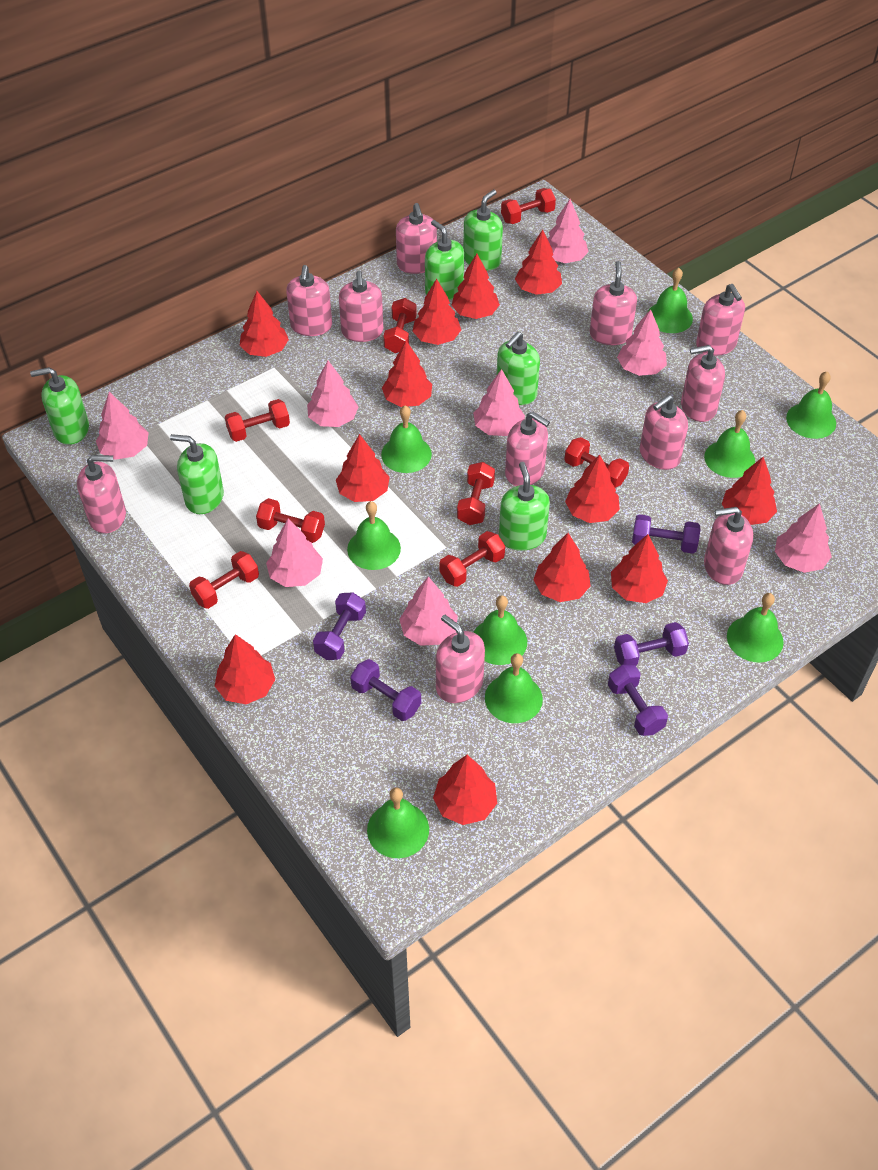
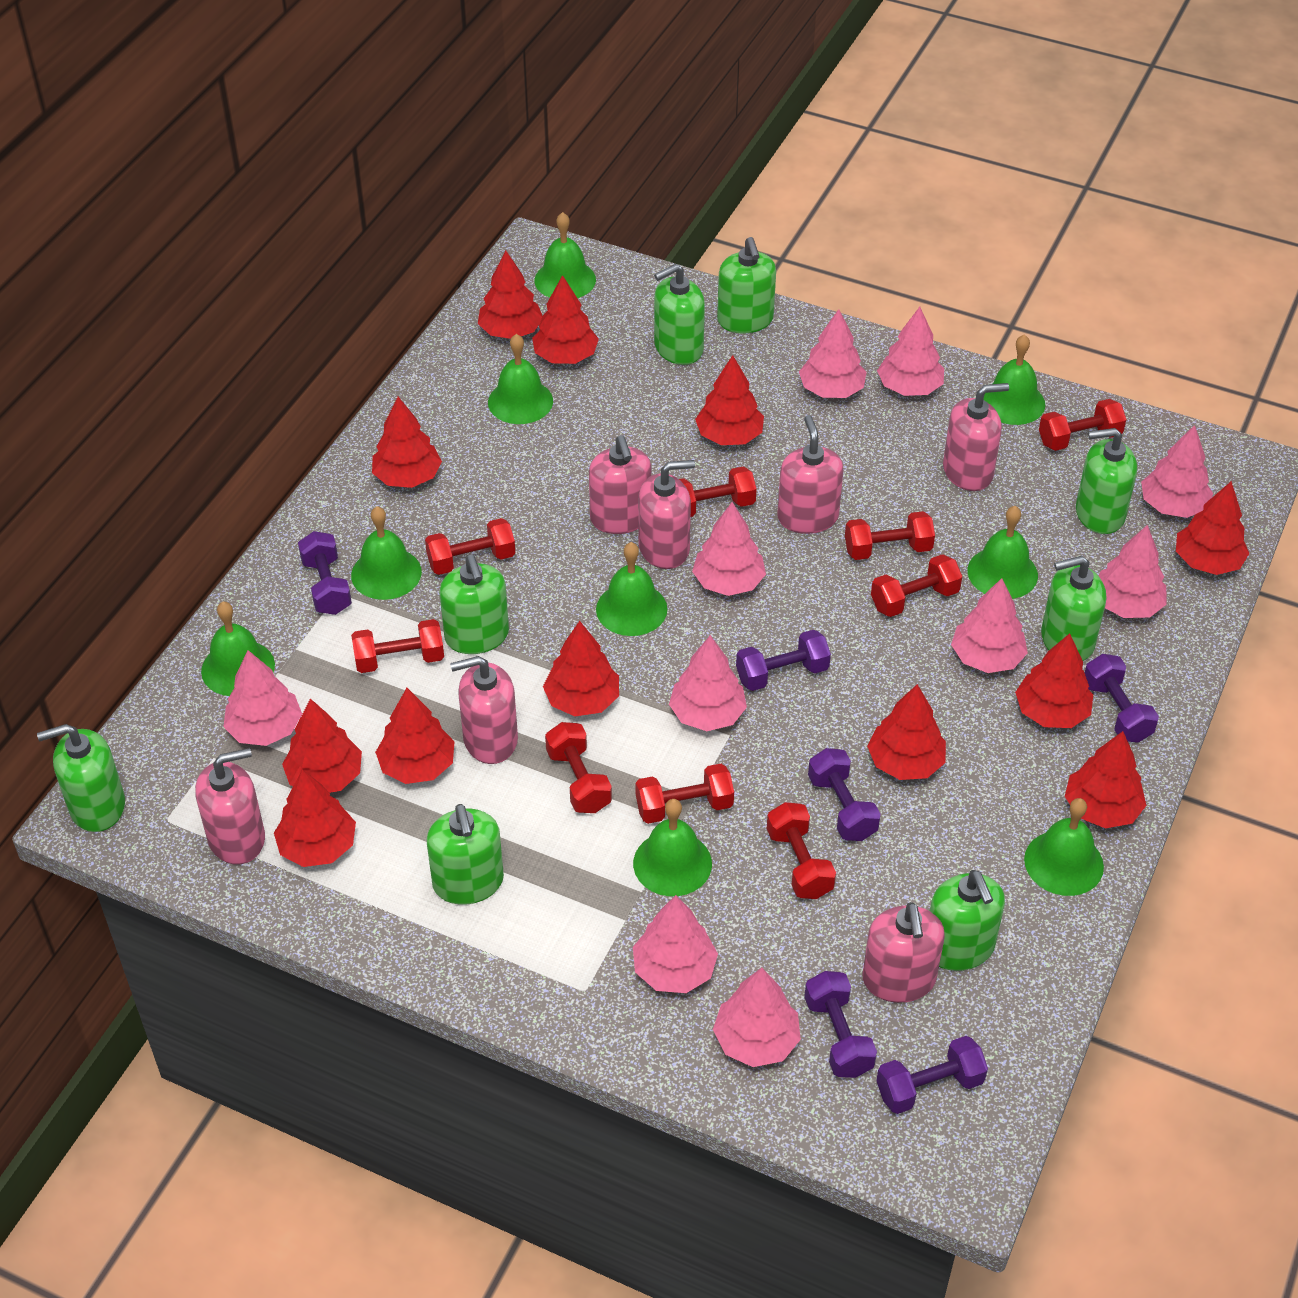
green soap dispenser: 6 -> 8
pink soap dispenser: 11 -> 7
pink tree: 8 -> 10
purple dumbbell: 5 -> 6
red dumbbell: 8 -> 9

